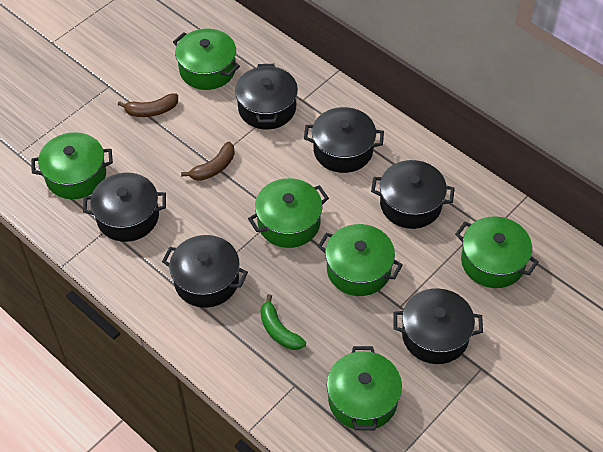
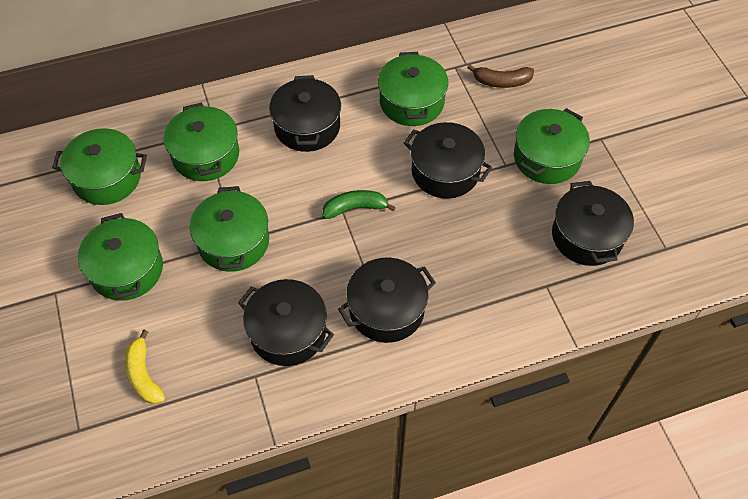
black pot: 6 -> 5
brown banana: 2 -> 1
yellow banana: 0 -> 1

